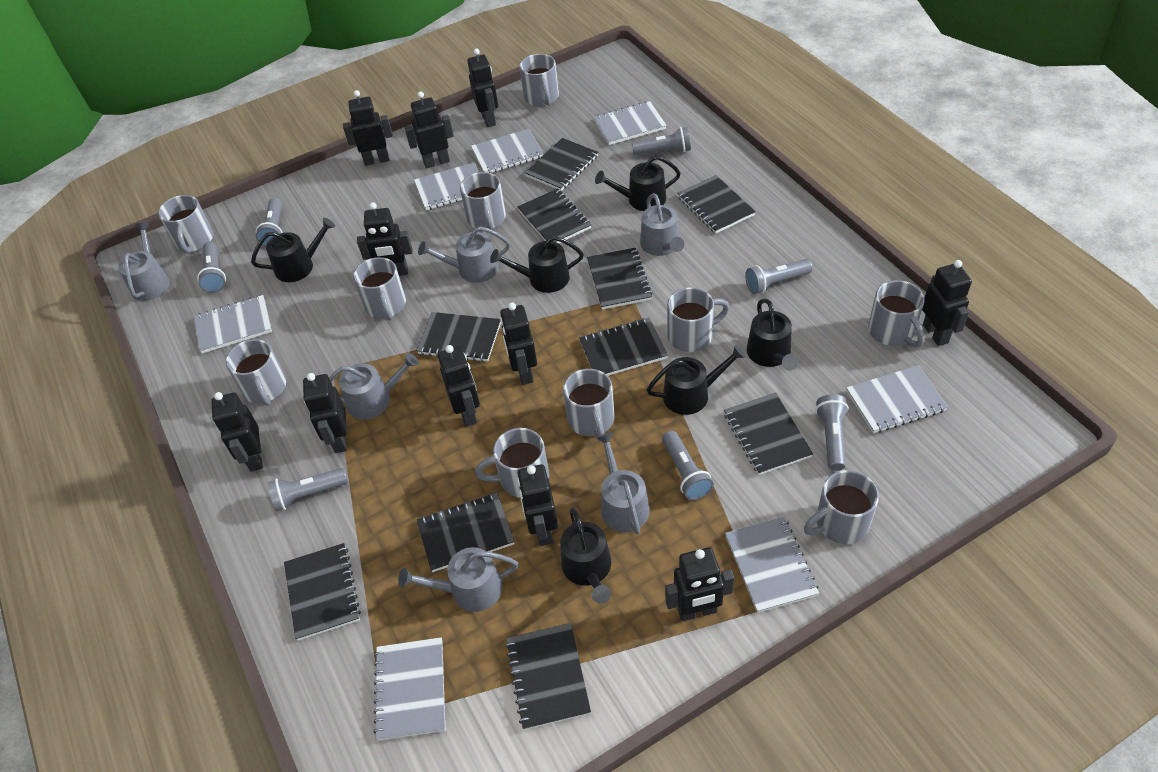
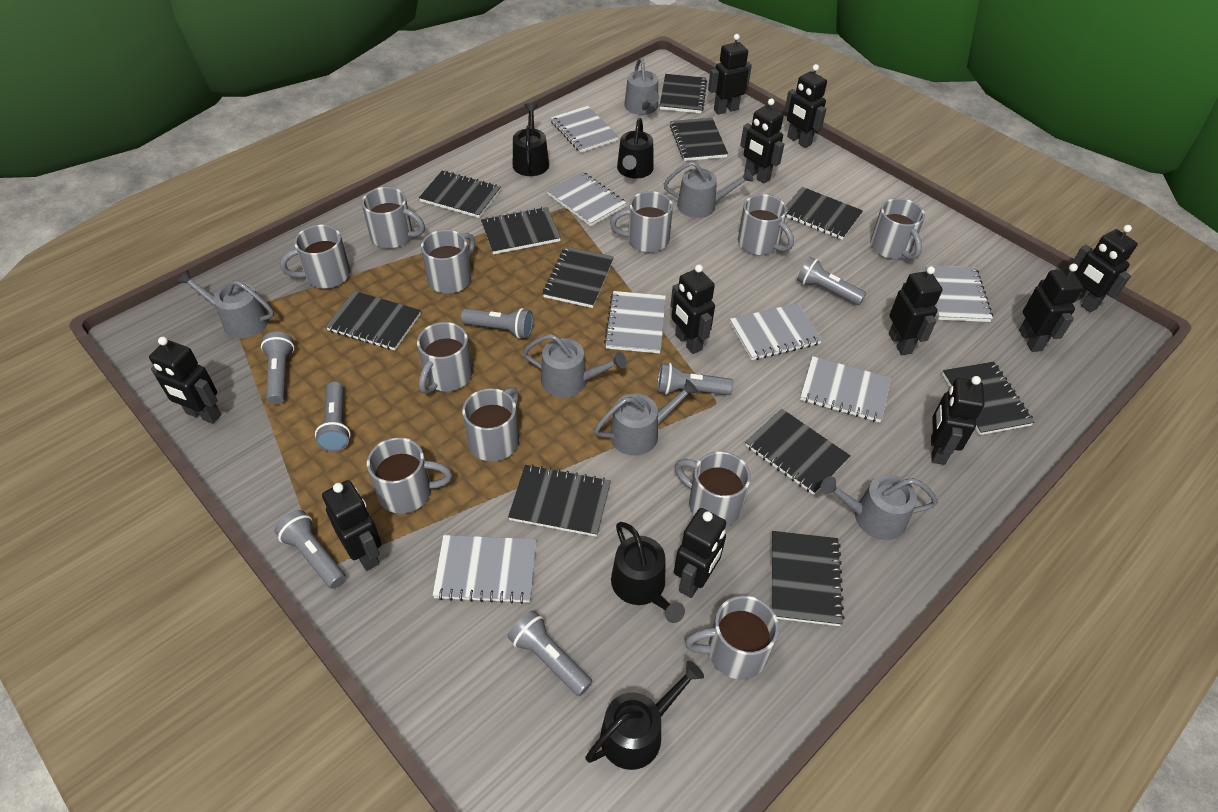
black notebook: 10 -> 11
black watering can: 6 -> 4
grey mug: 10 -> 11

